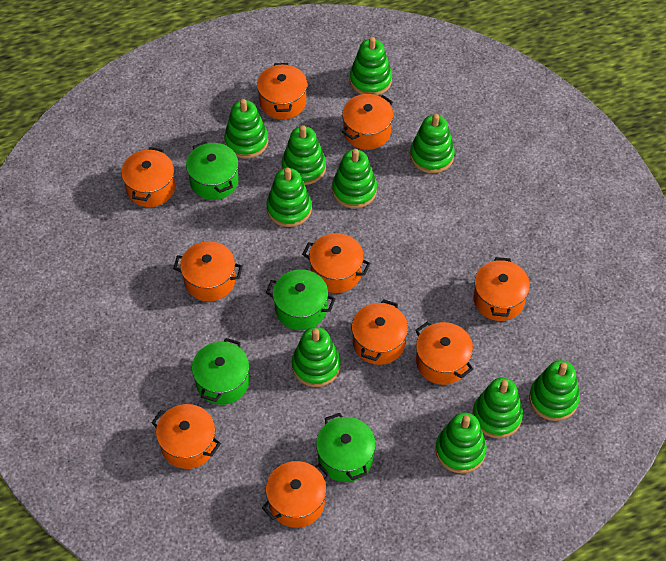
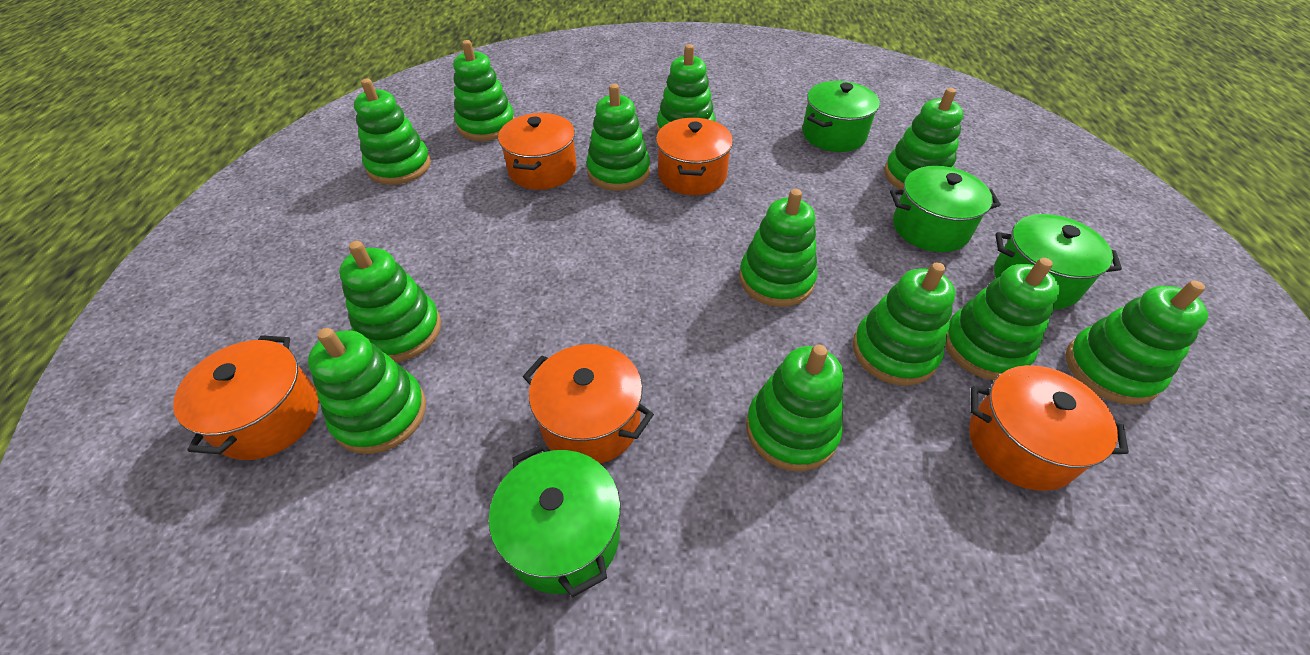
green stacking toy: 10 -> 12
orange pot: 10 -> 5

